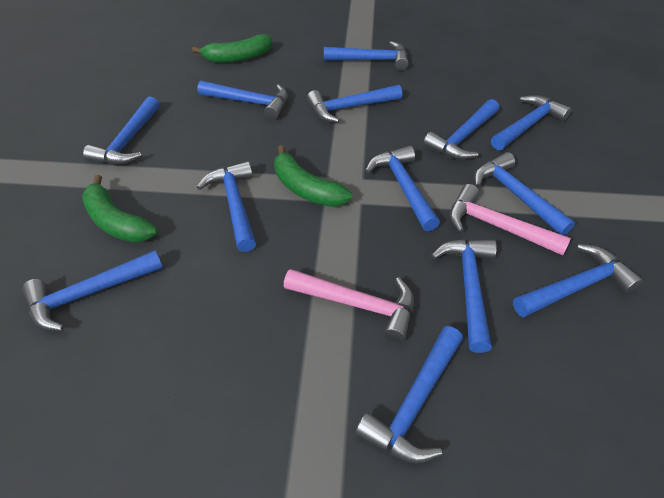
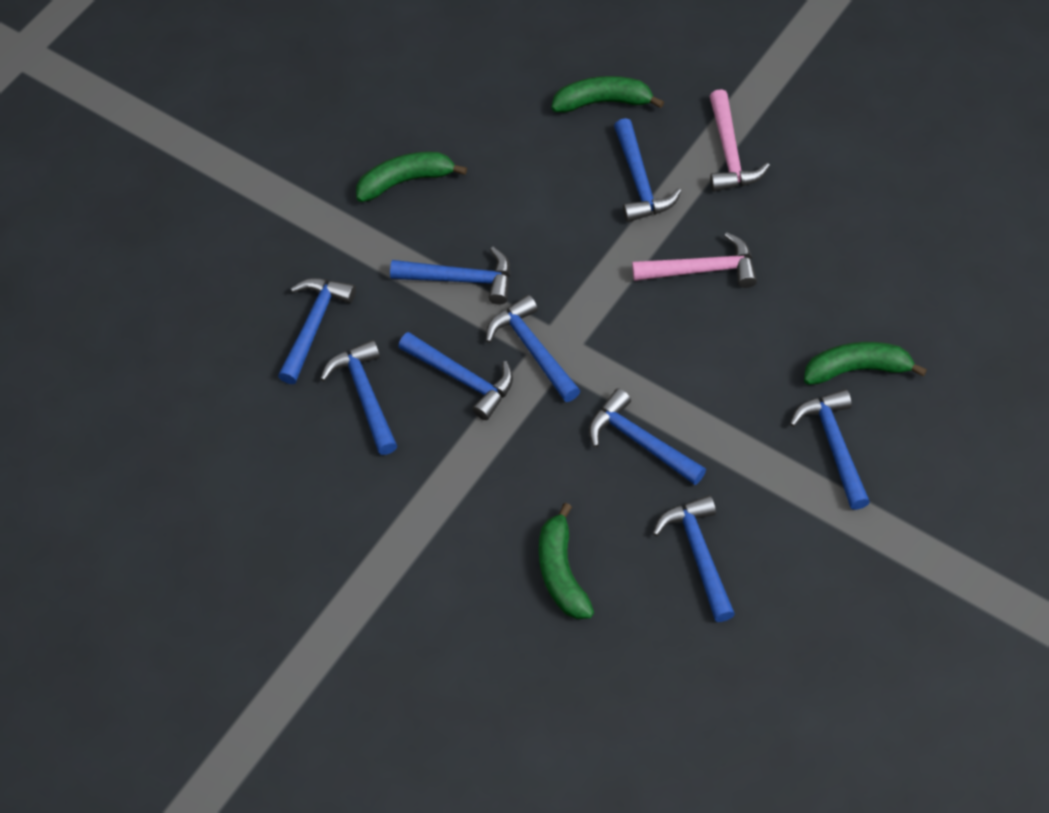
blue hammer: 13 -> 9
green banana: 3 -> 4

